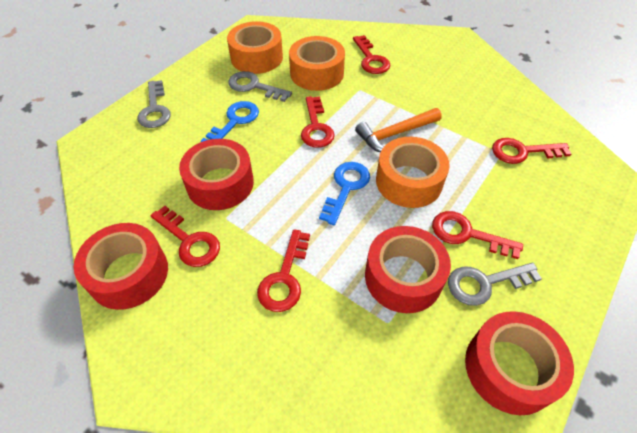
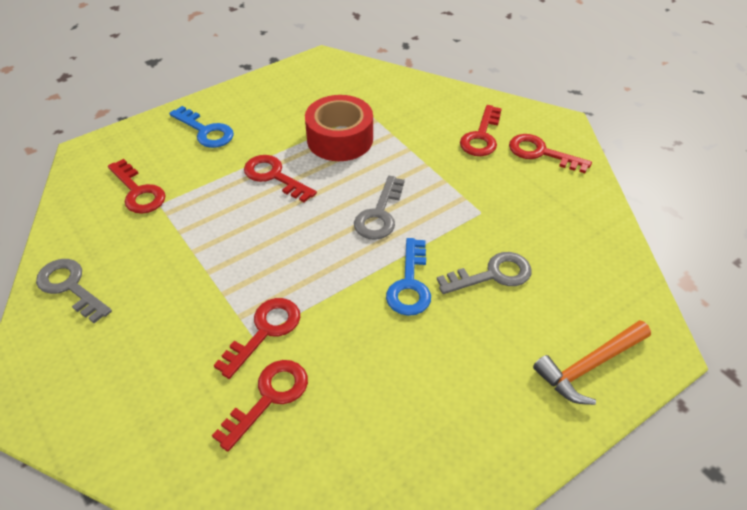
orange tape: 3 -> 0
red tape: 4 -> 1

